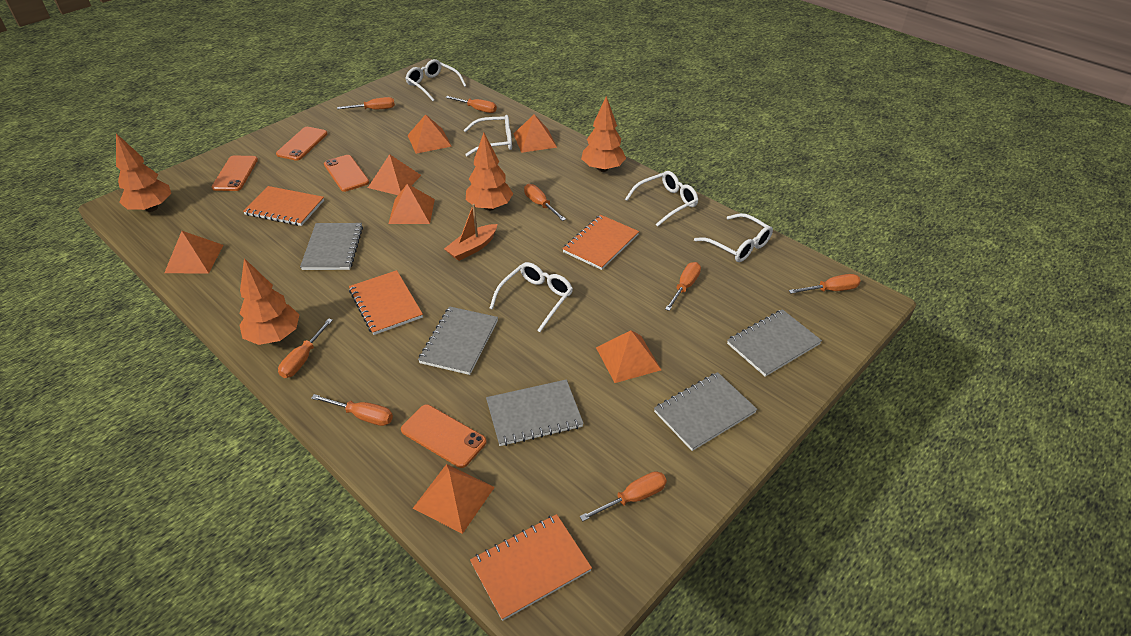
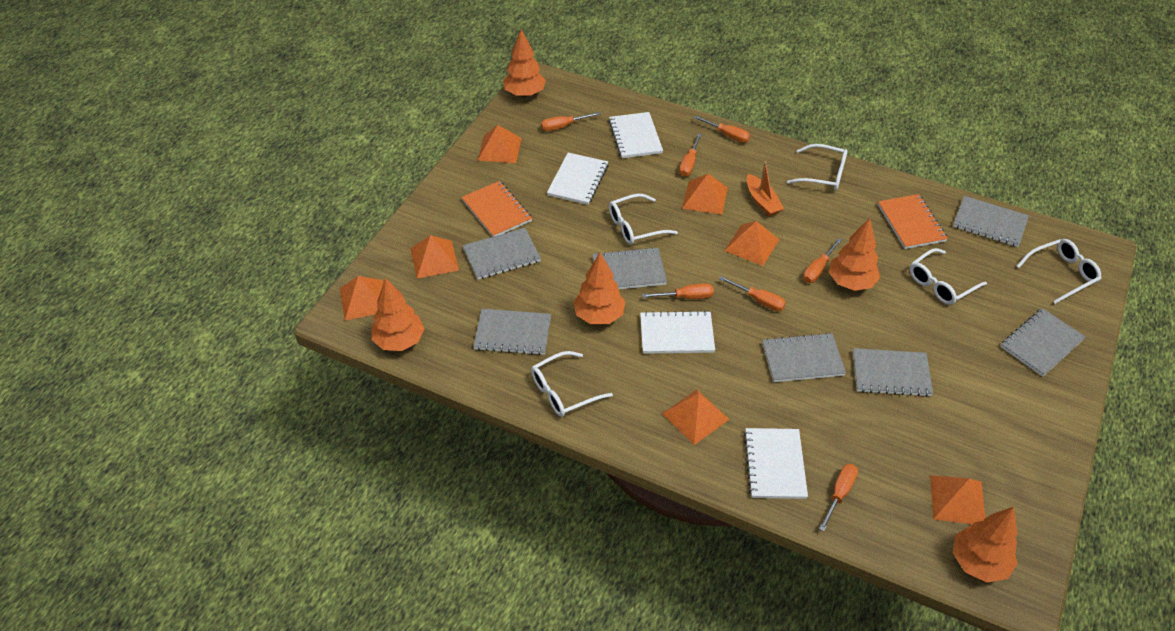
grey notebook: 5 -> 7
orange notebook: 4 -> 2
orange phone: 4 -> 0
orange screwdriver: 8 -> 7
orange tree: 4 -> 5
white notebook: 0 -> 4

